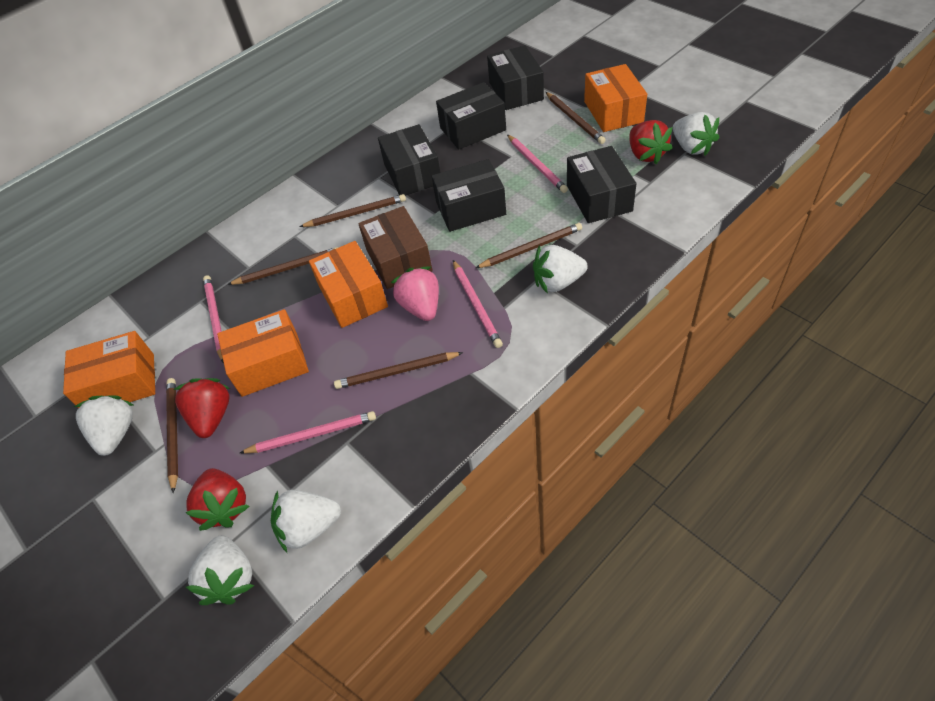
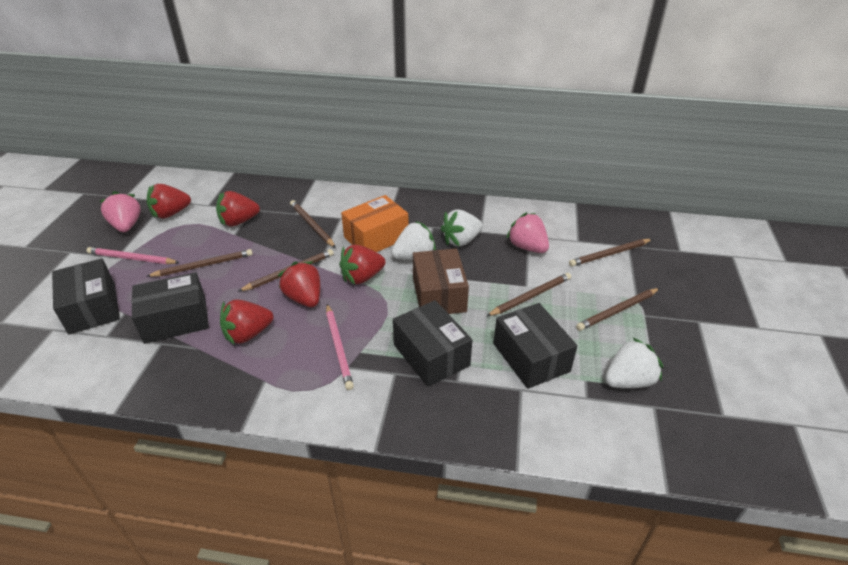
black box: 5 -> 4
orange box: 4 -> 1
pink pencil: 4 -> 2
pink strawberry: 1 -> 2
red strawberry: 3 -> 5
white strawberry: 5 -> 3

